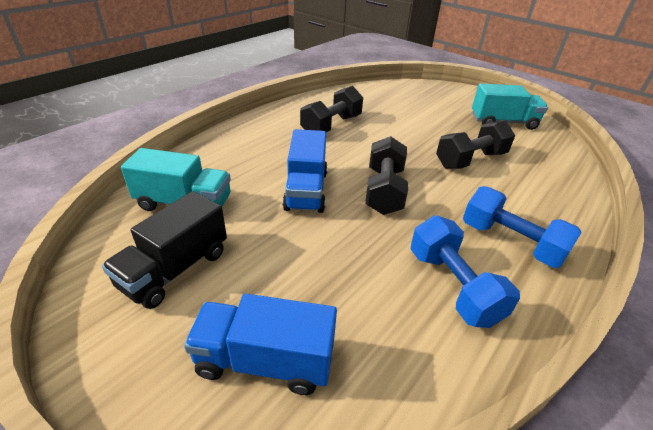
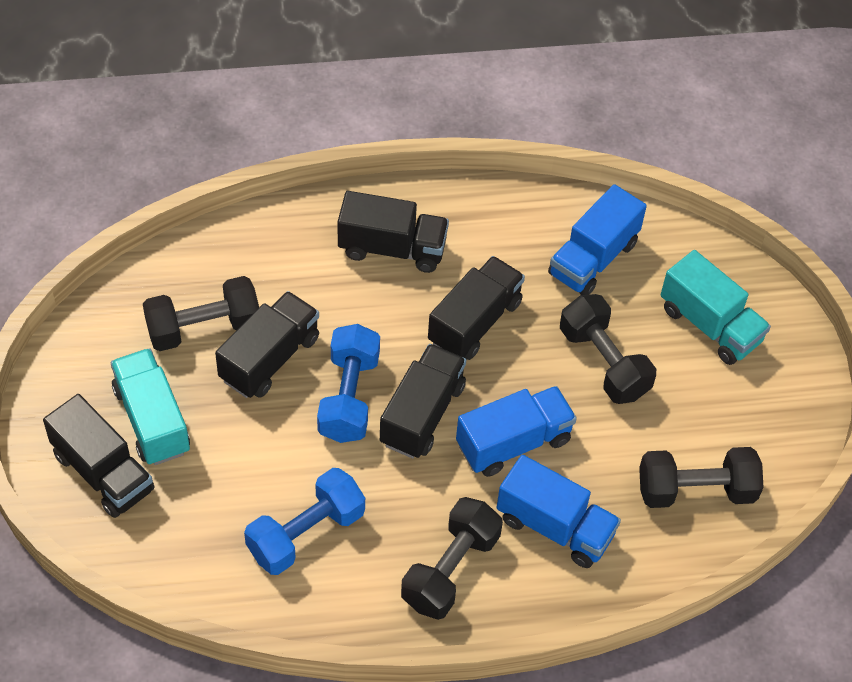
black dumbbell: 3 -> 4
black truck: 1 -> 5
blue truck: 2 -> 3

